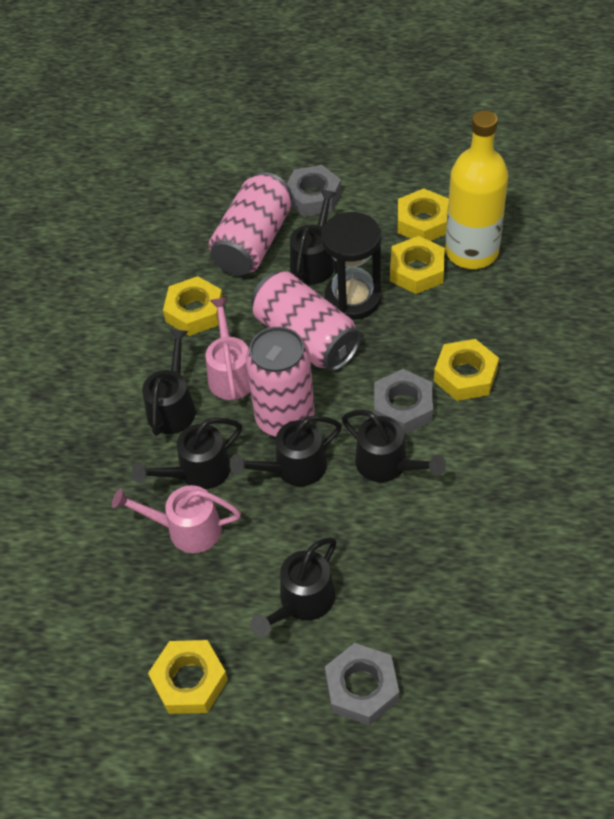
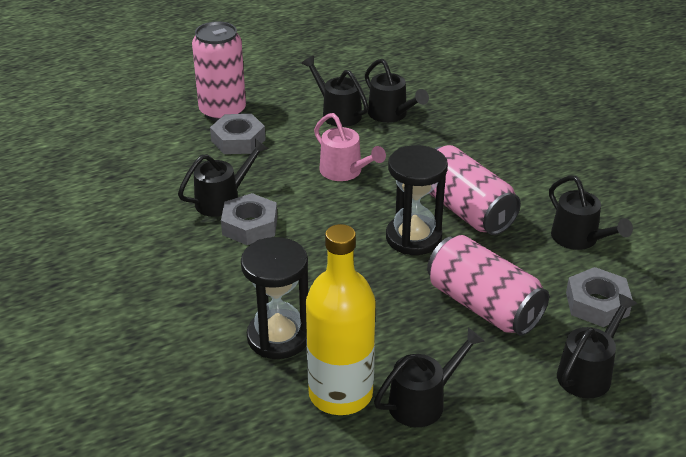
black hourglass: 1 -> 2
pink watering can: 2 -> 1
yellow nut: 5 -> 0

